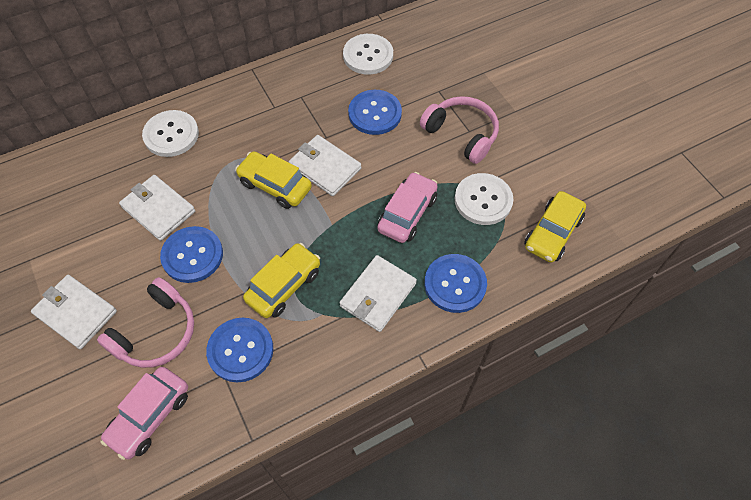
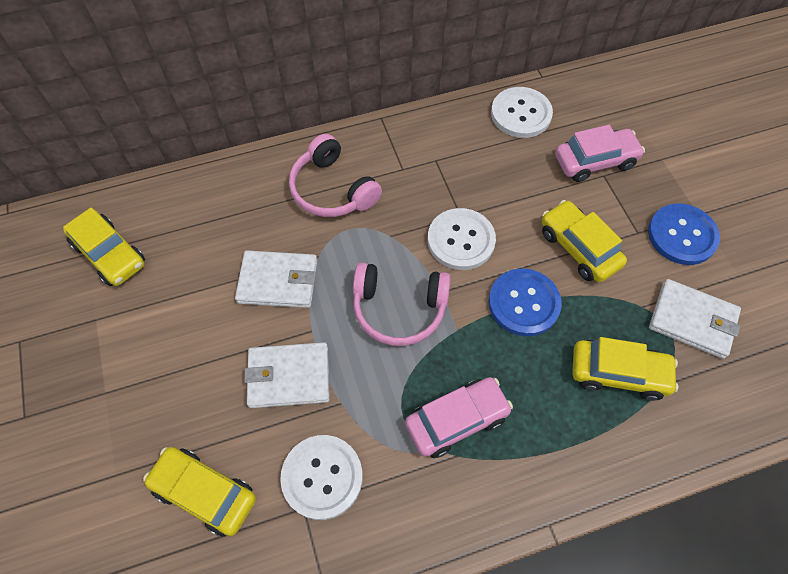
blue button: 4 -> 2
white wallet: 4 -> 3
yellow car: 3 -> 4

